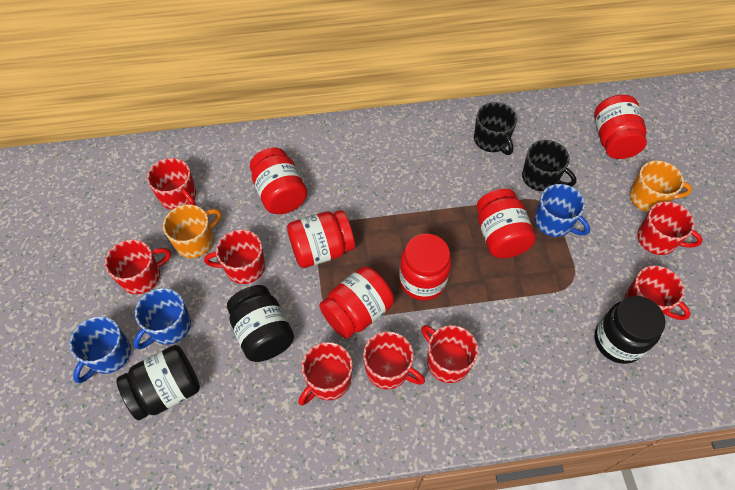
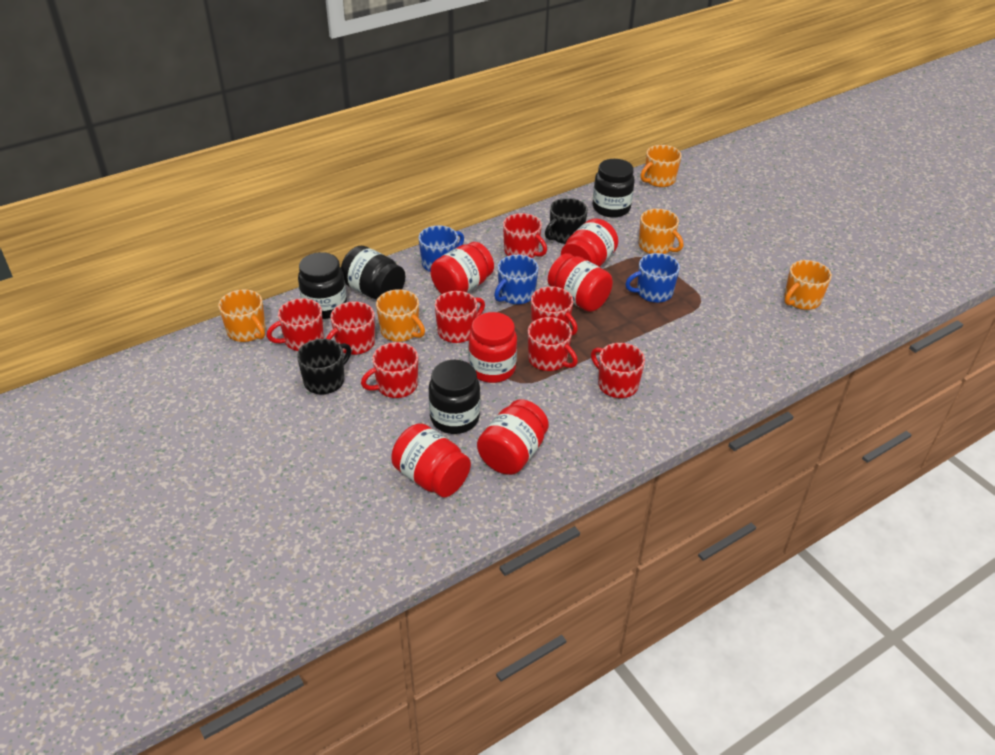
black jar: 3 -> 4
orange mug: 2 -> 5

